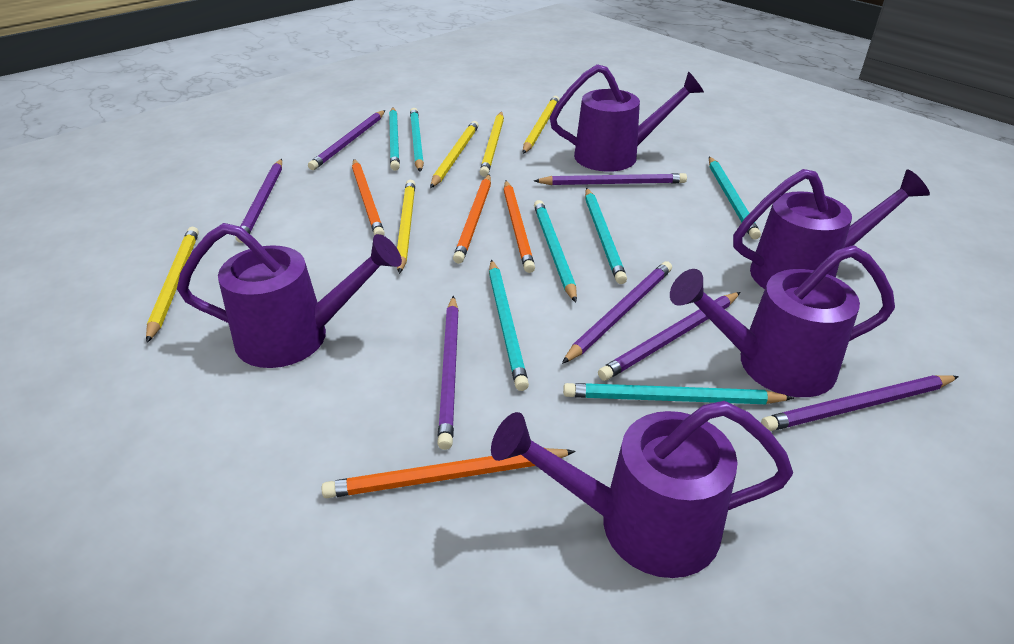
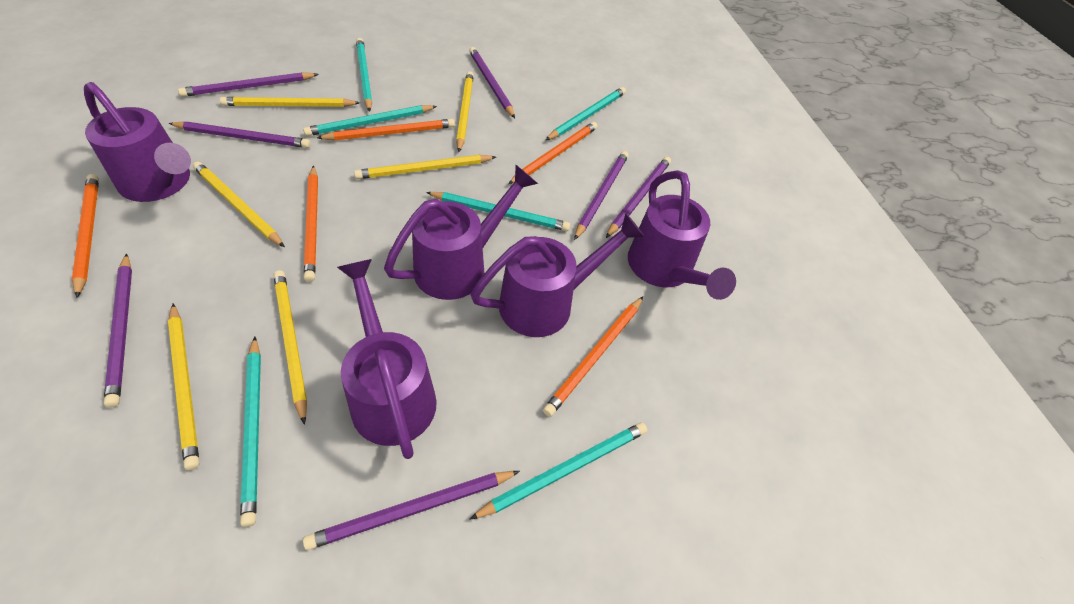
orange pencil: 4 -> 5
turquoise pencil: 7 -> 6
yellow pencil: 5 -> 6

